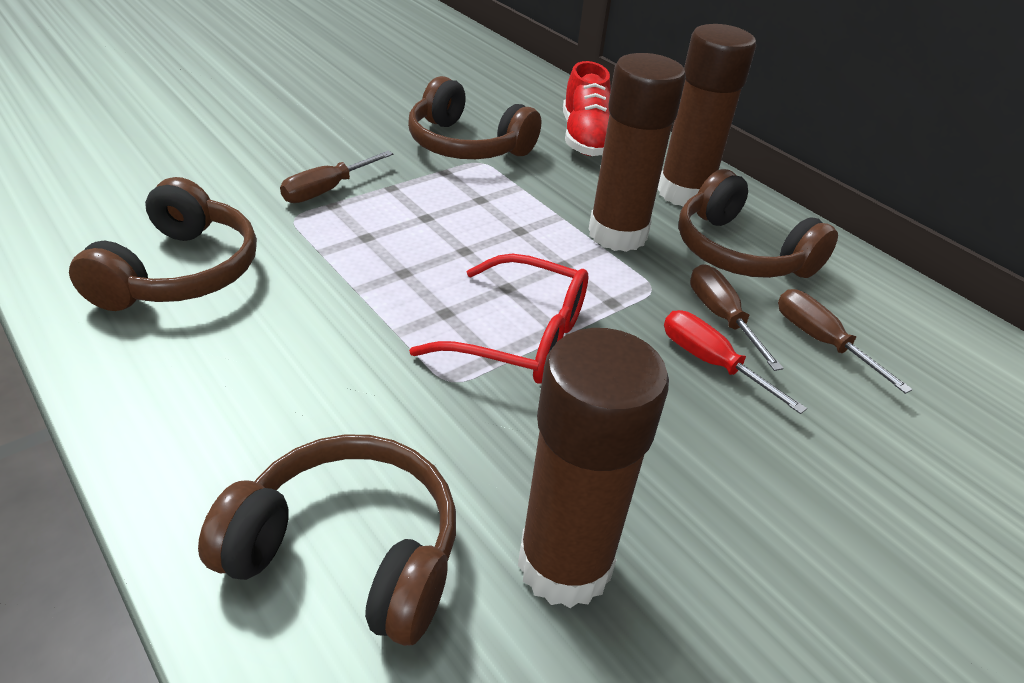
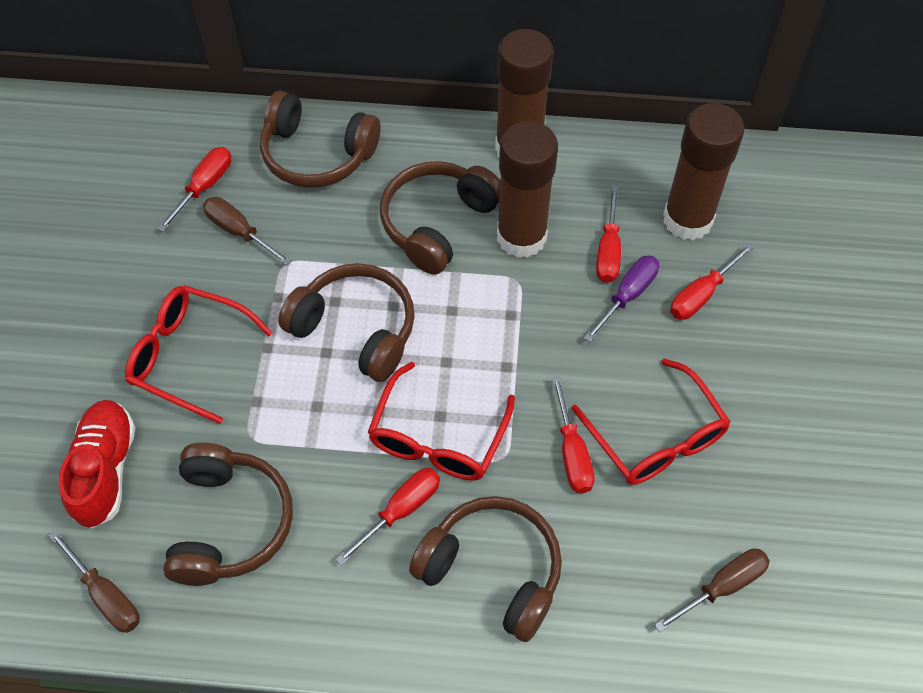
brown headphones: 4 -> 5
purple screwdriver: 0 -> 1
red glasses: 1 -> 3
red screwdriver: 1 -> 5

